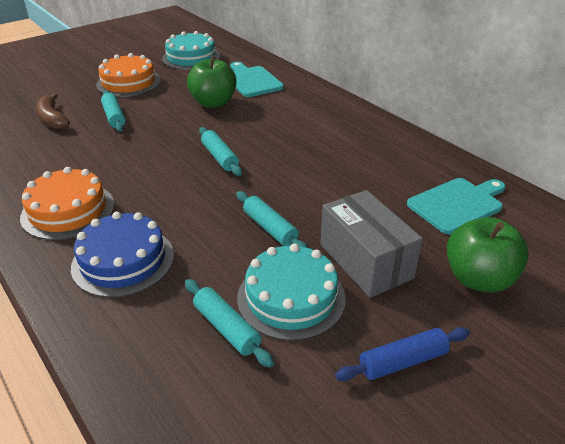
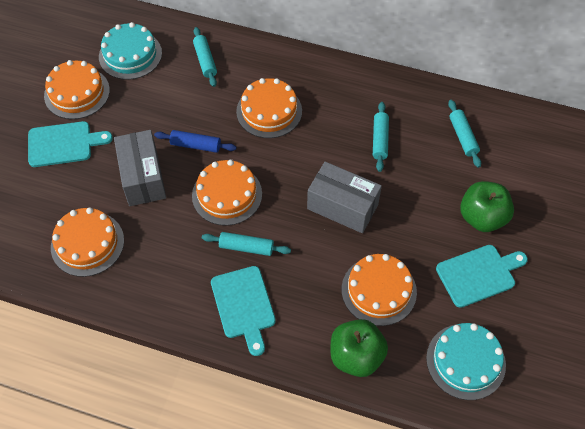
blue cake: 1 -> 0
brown banana: 1 -> 0
grey box: 1 -> 2
orange cake: 2 -> 5
turquoise cutting board: 2 -> 3

